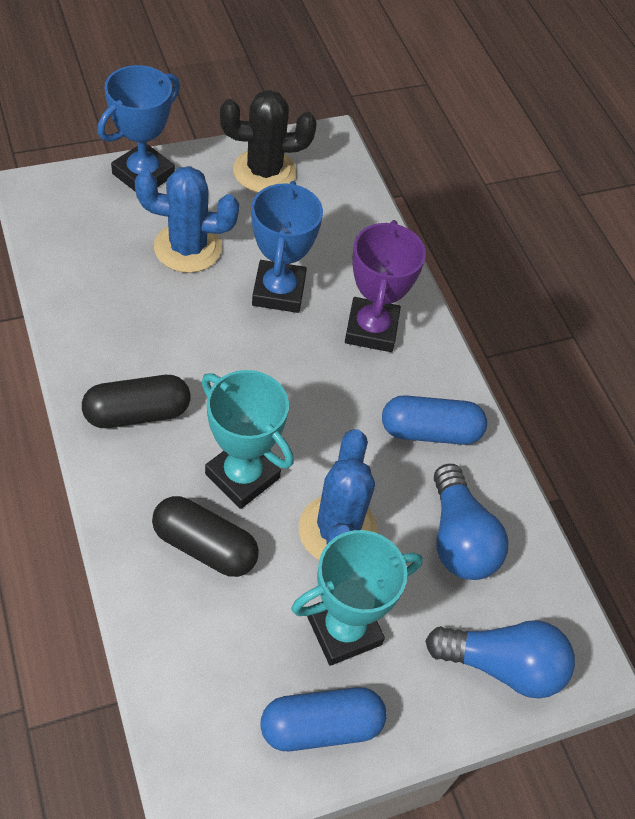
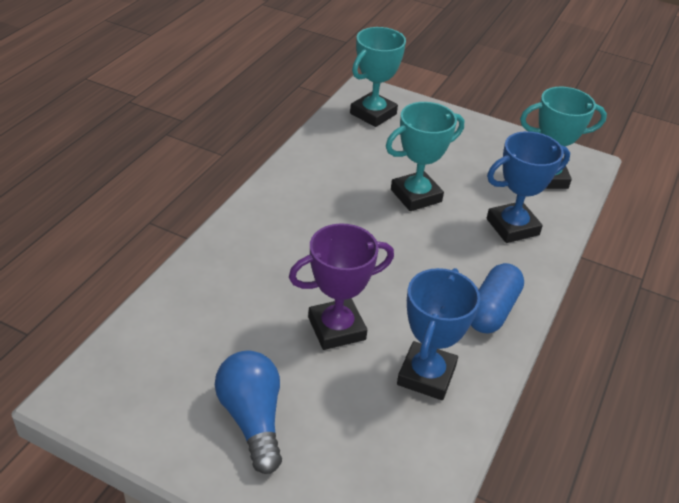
black cactus: 1 -> 0
black capsule: 2 -> 0
blue cactus: 2 -> 0
blue capsule: 2 -> 1
blue light bulb: 2 -> 1
turquoise trophy: 2 -> 3

